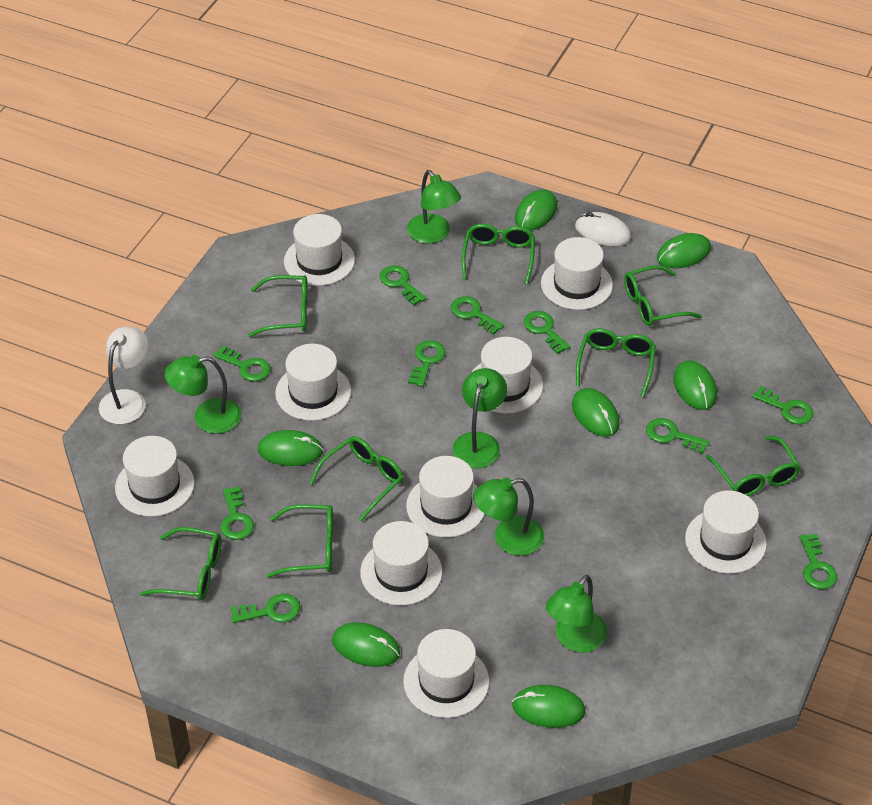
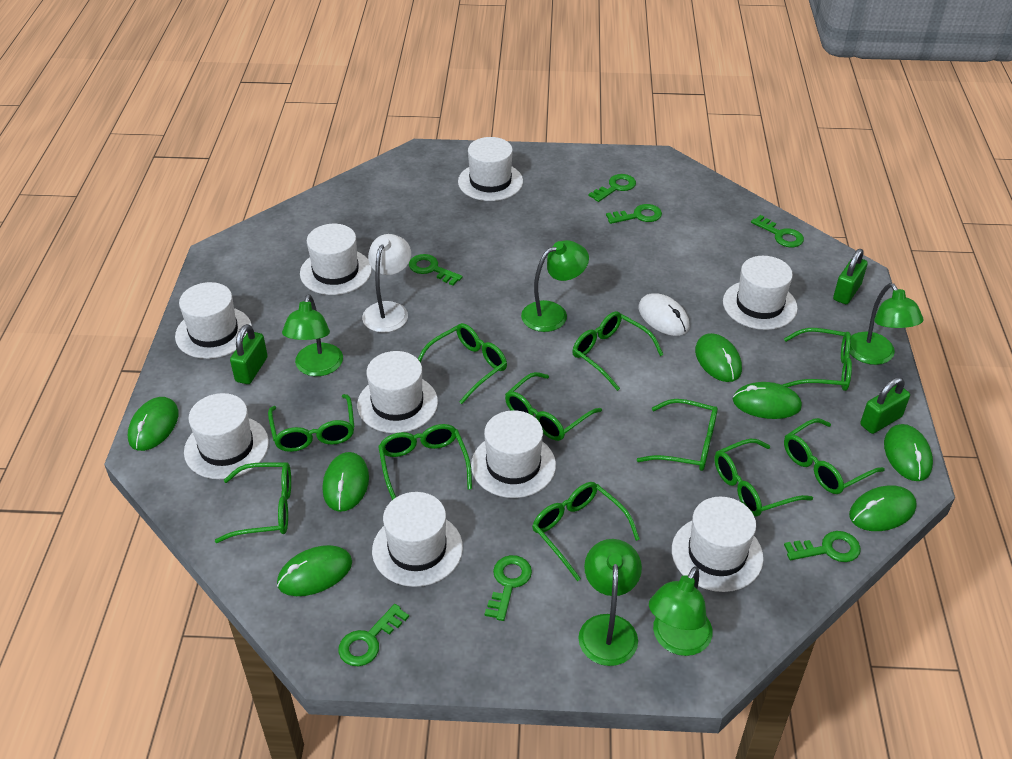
green glasses: 8 -> 11
green key: 10 -> 7
green padlock: 0 -> 3

